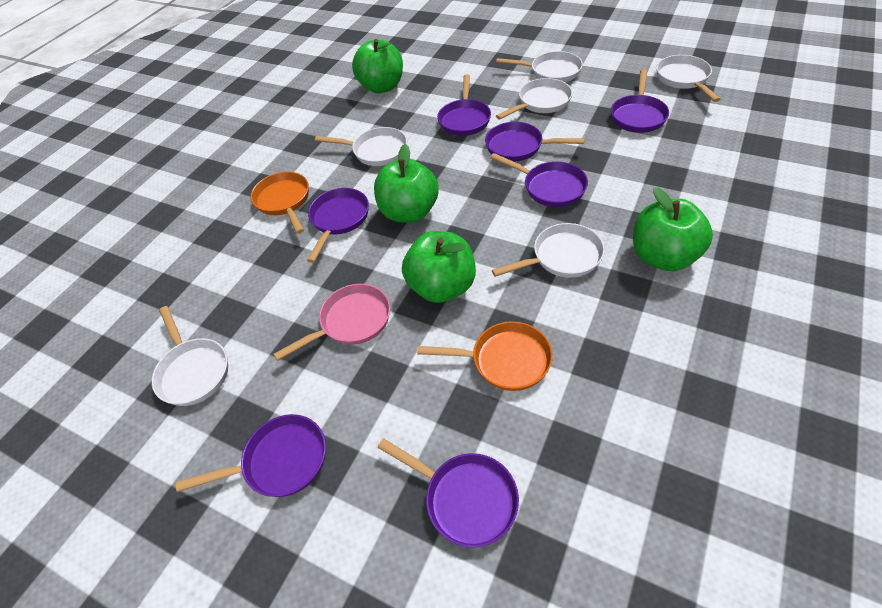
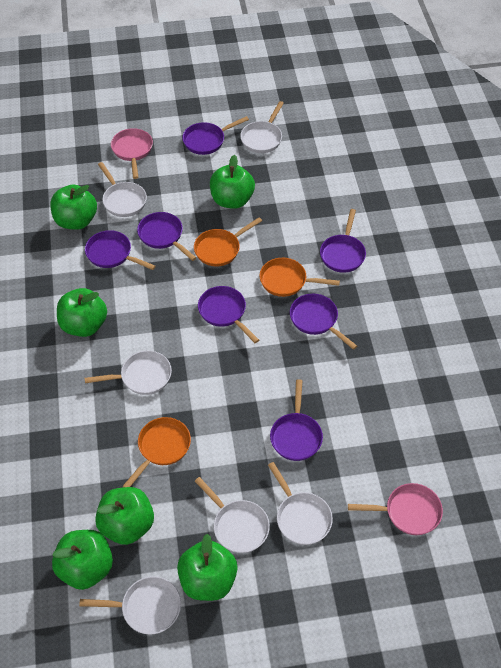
green apple: 4 -> 6
orange pan: 2 -> 3
pink pan: 1 -> 2

